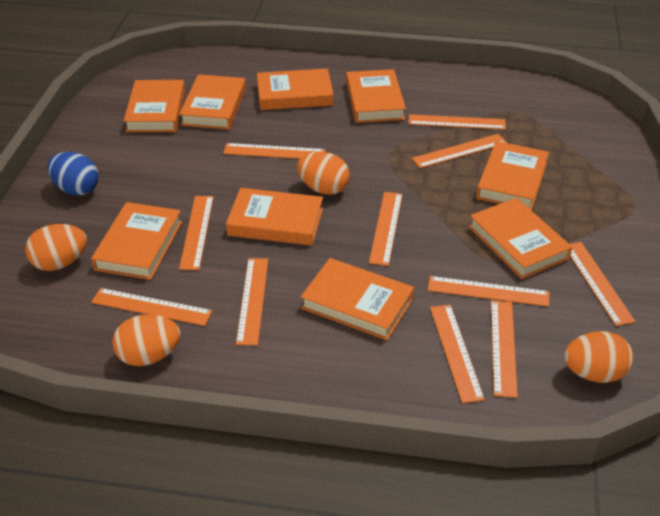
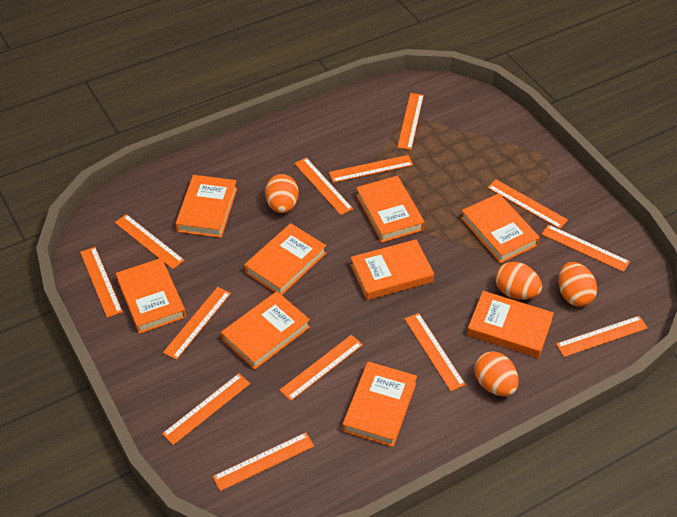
blue egg: 1 -> 0
orange ruler: 11 -> 13

